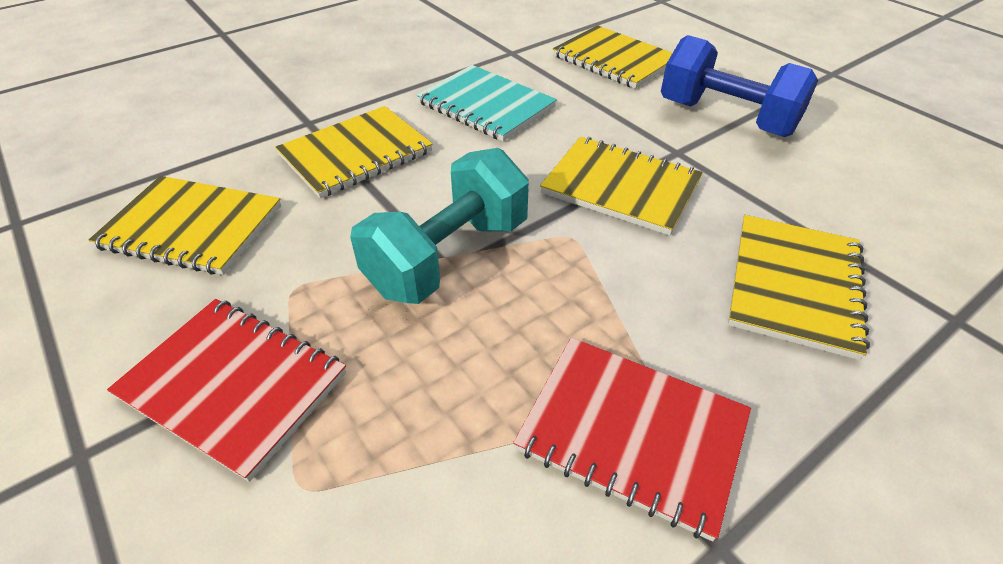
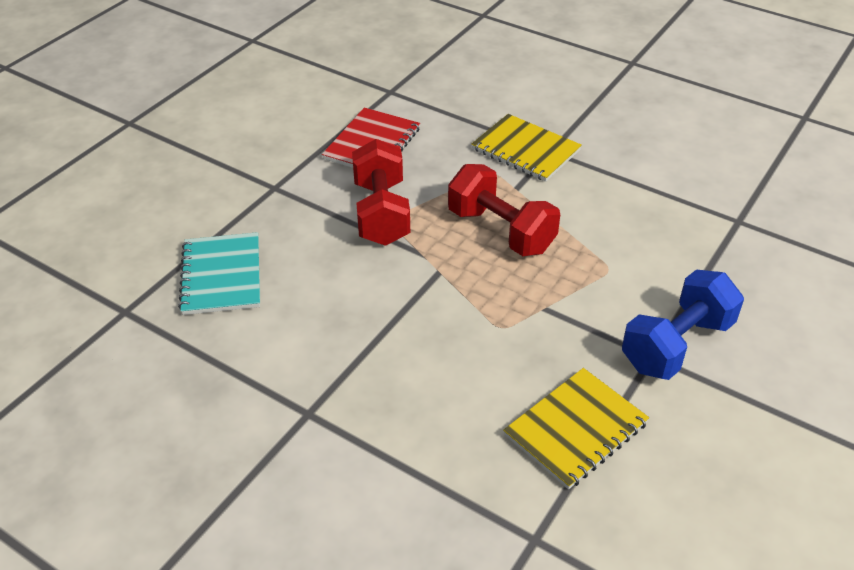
red dumbbell: 0 -> 2
red notebook: 2 -> 1
turquoise dumbbell: 1 -> 0
yellow notebook: 5 -> 2

